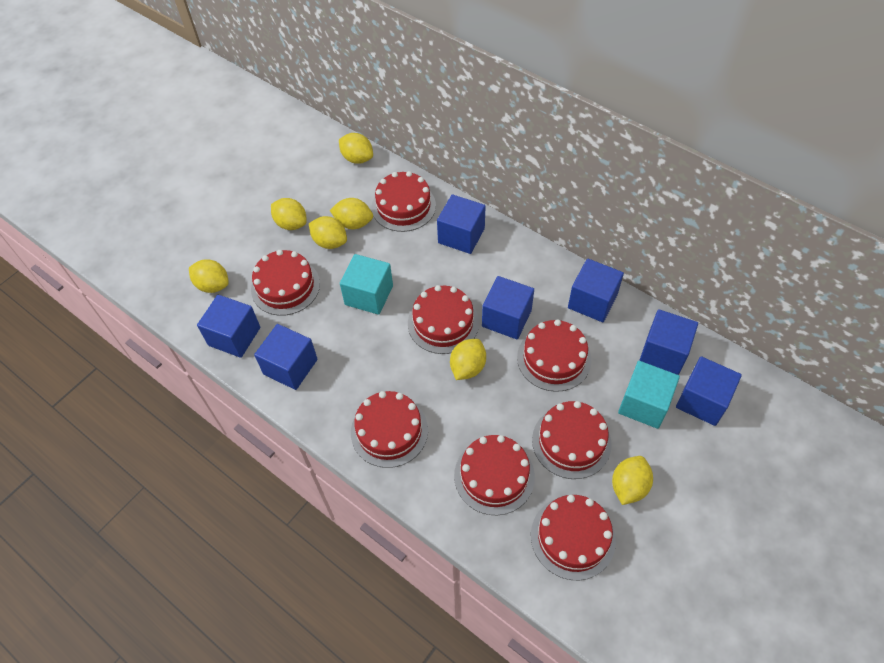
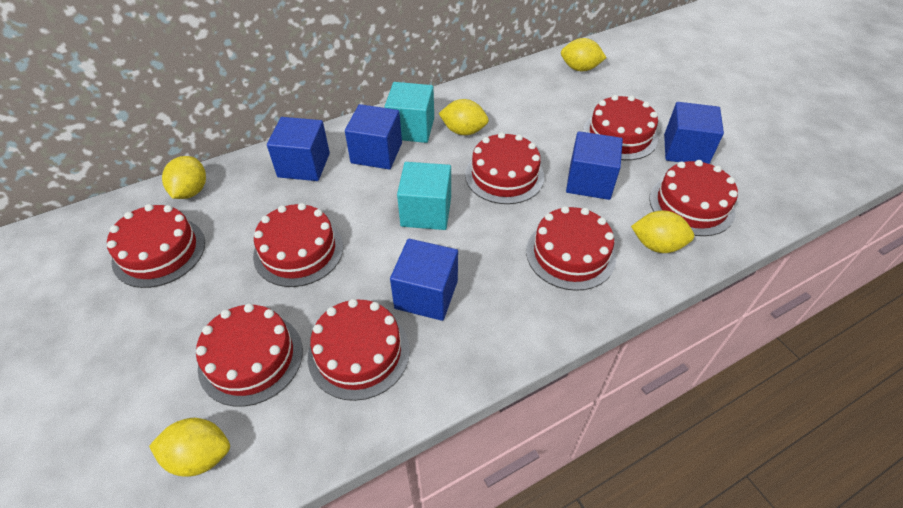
blue cube: 7 -> 5
yellow lemon: 7 -> 5

